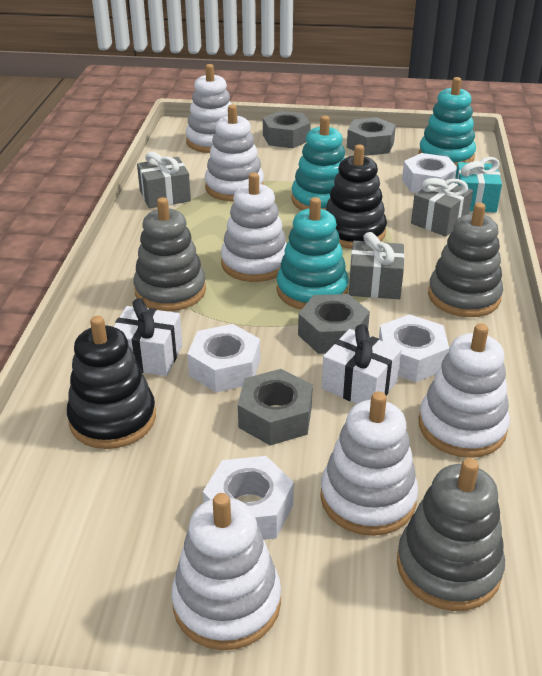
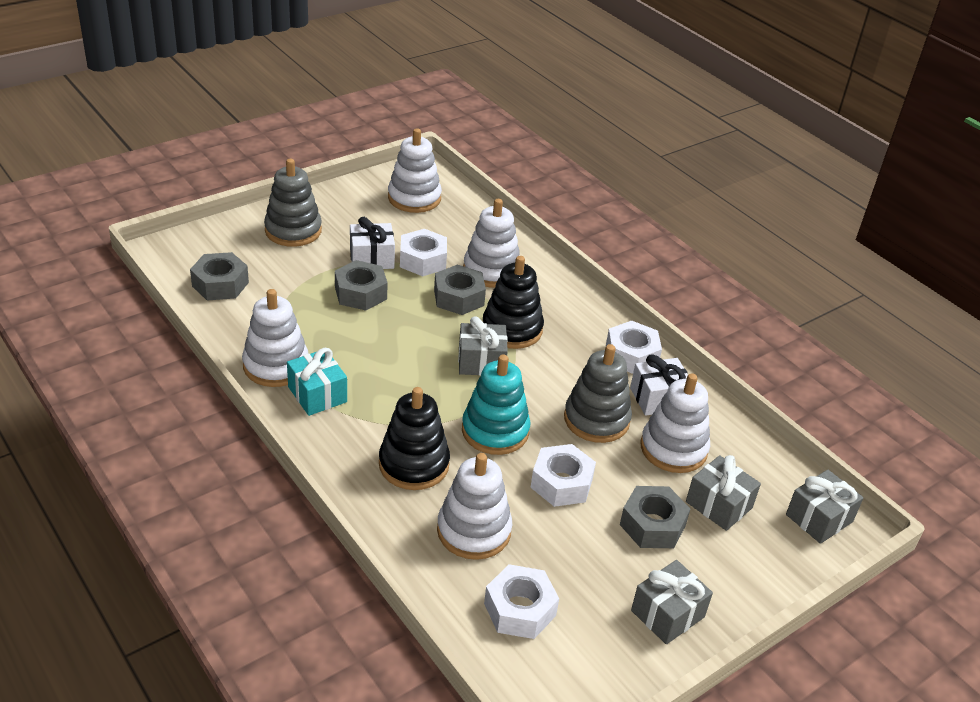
grey gift: 3 -> 4
grey stacking toy: 3 -> 2
turquoise stacking toy: 3 -> 1
white stacking toy: 6 -> 5

